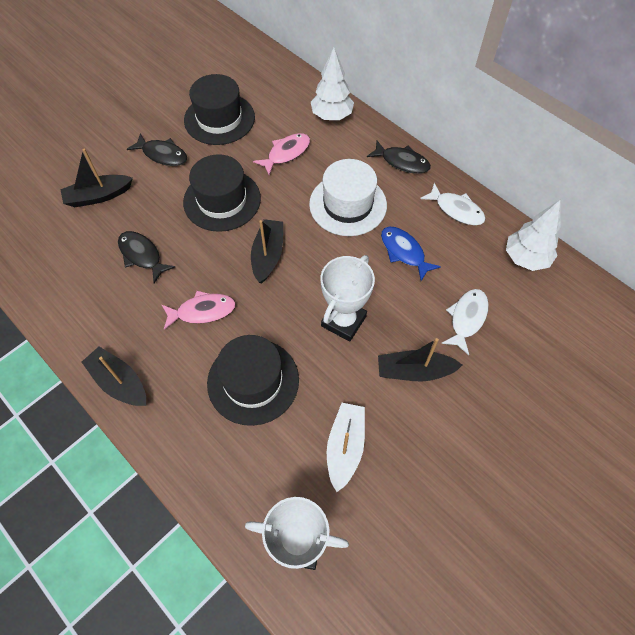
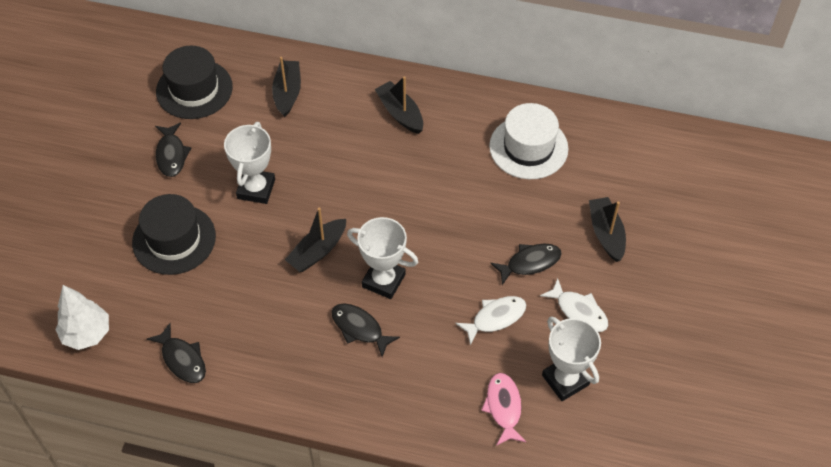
black fish: 3 -> 4
black hat: 3 -> 2
blue fish: 1 -> 0
pink fish: 2 -> 1
white boat: 1 -> 0
white tree: 2 -> 1
white trophy: 2 -> 3

